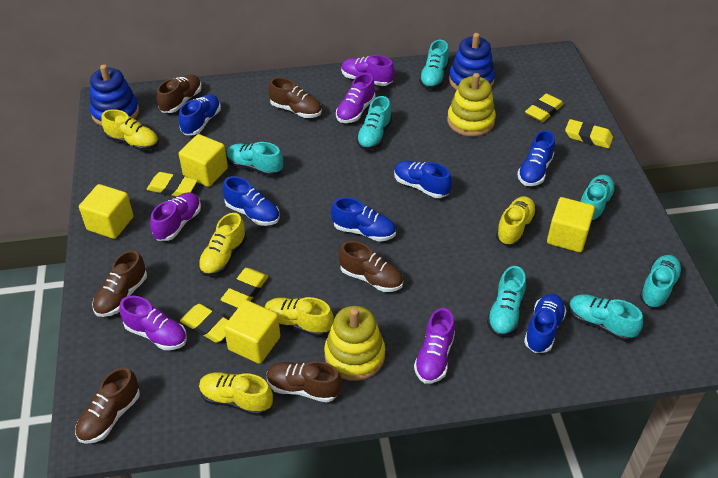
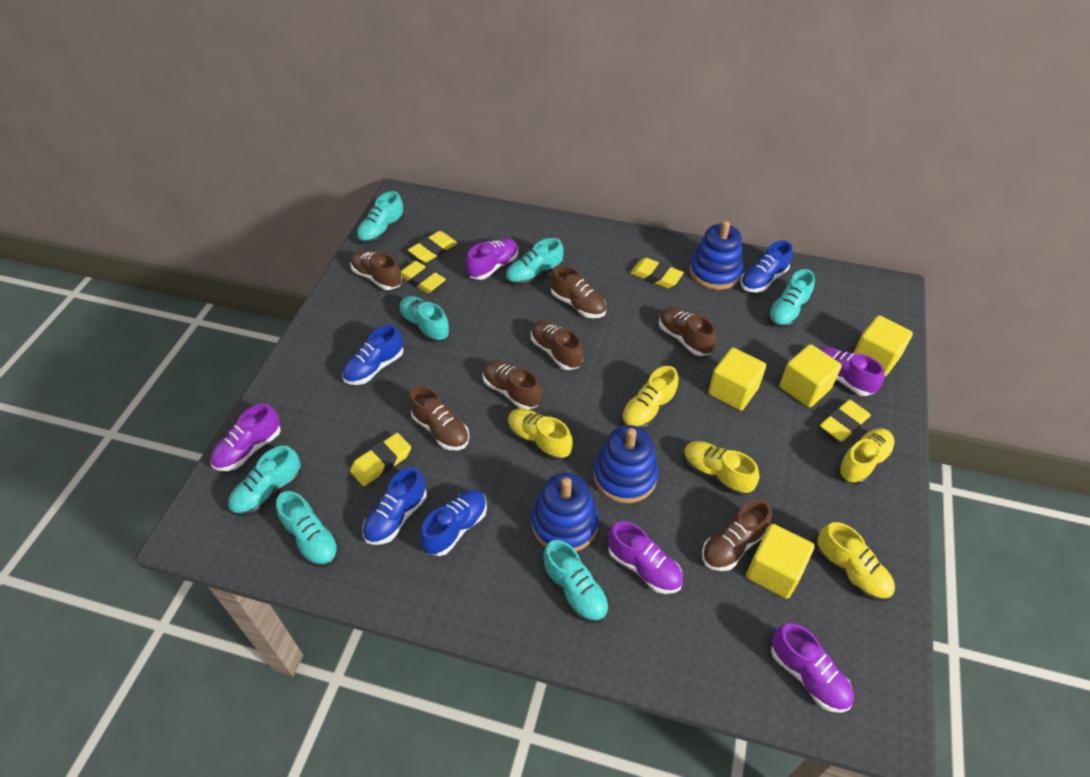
blue shoe: 6 -> 4
blue stacking toy: 2 -> 3
brown shoe: 6 -> 7
yellow stacking toy: 2 -> 0

